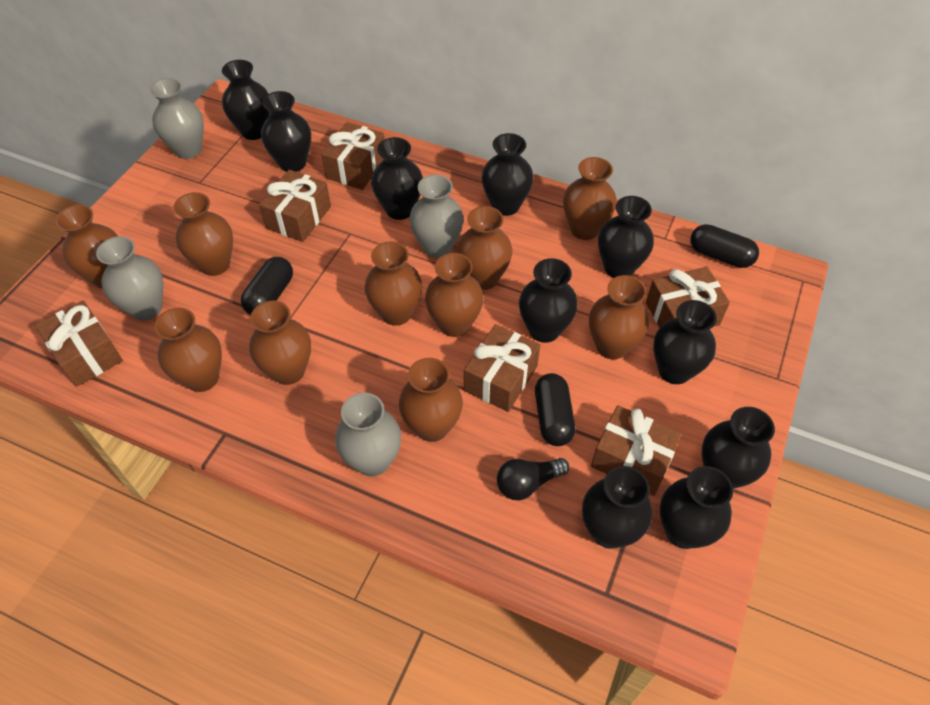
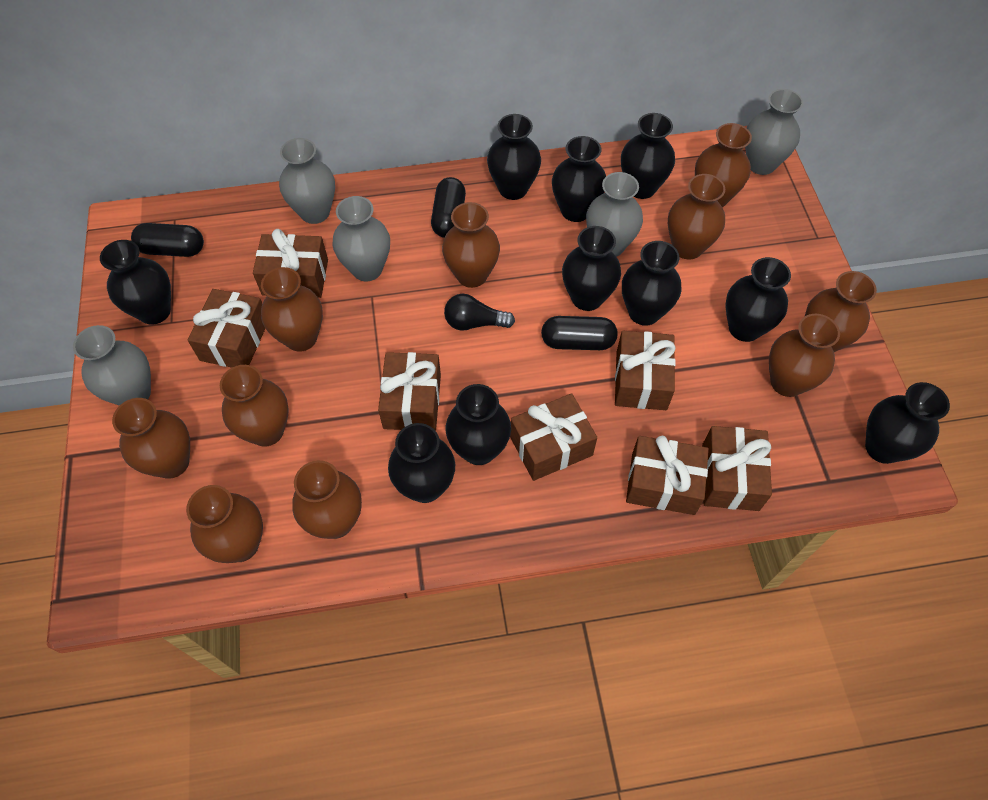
brown gift: 6 -> 7
grey vase: 4 -> 5

